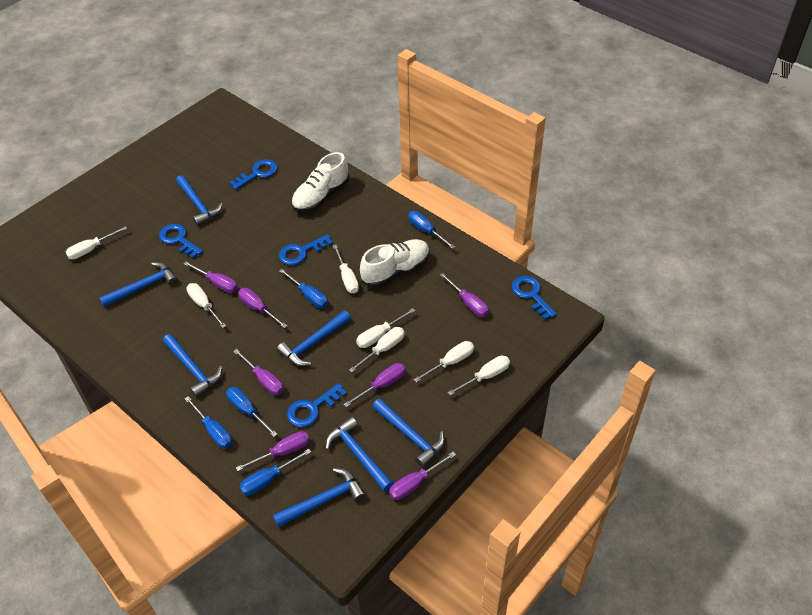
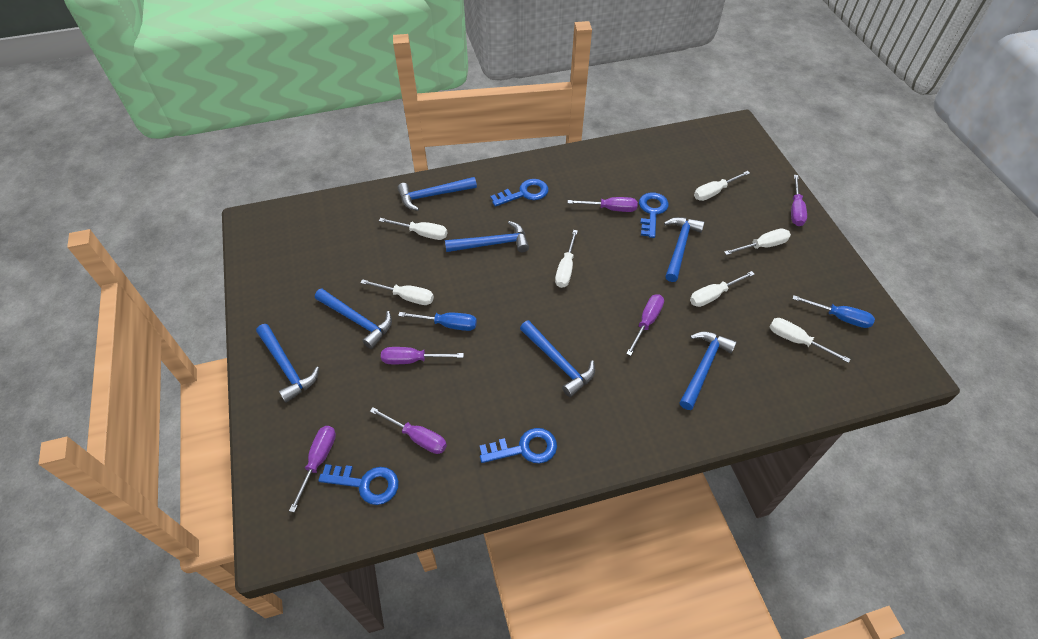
blue key: 5 -> 4
blue screwdriver: 5 -> 2
purple screwdriver: 7 -> 6
white shoe: 2 -> 0

